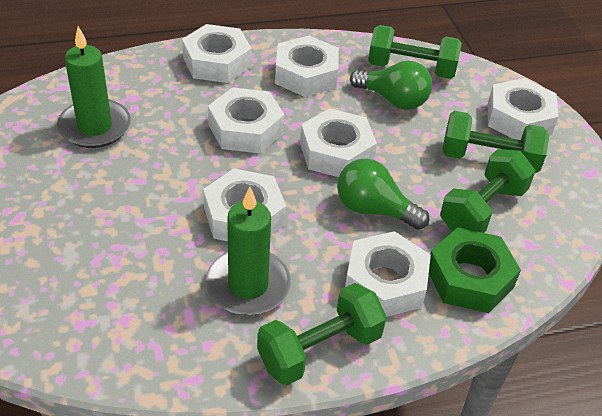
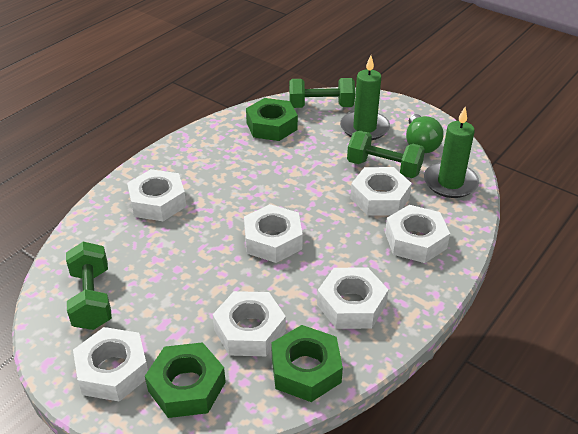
green dumbbell: 4 -> 3
green light bulb: 2 -> 1
green nut: 1 -> 3

